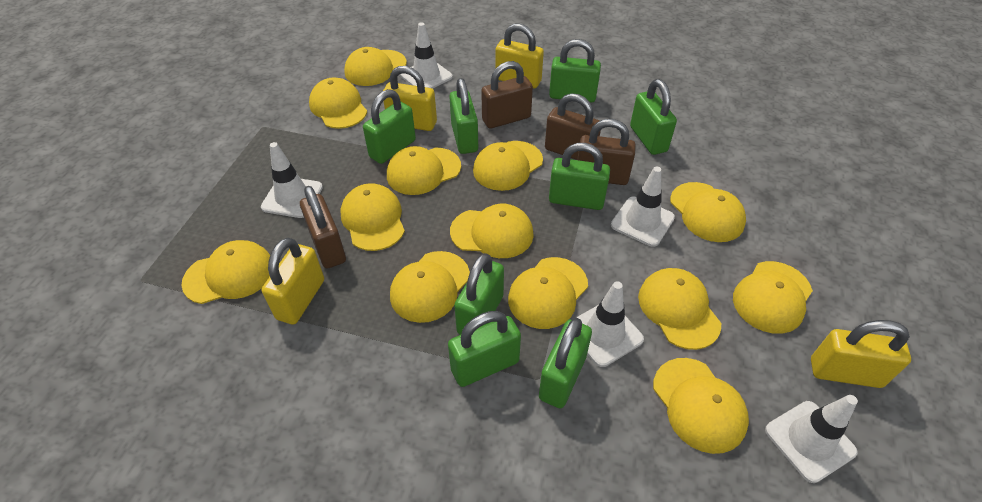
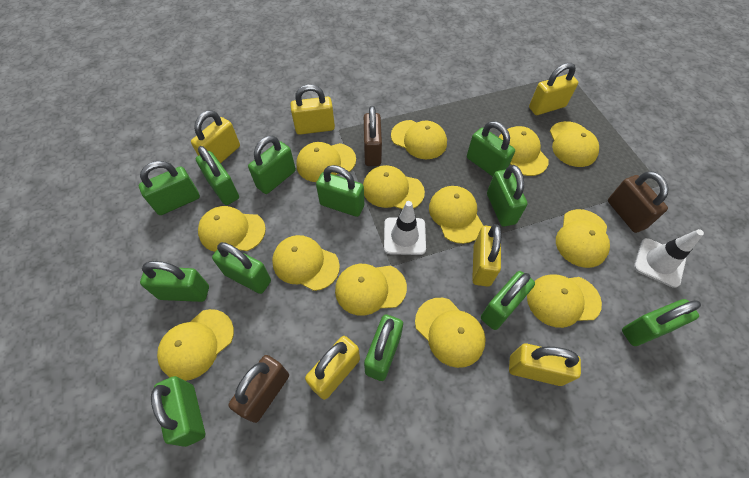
brown padlock: 4 -> 3
green padlock: 8 -> 12
white traffic cone: 5 -> 2
yellow padlock: 4 -> 6

